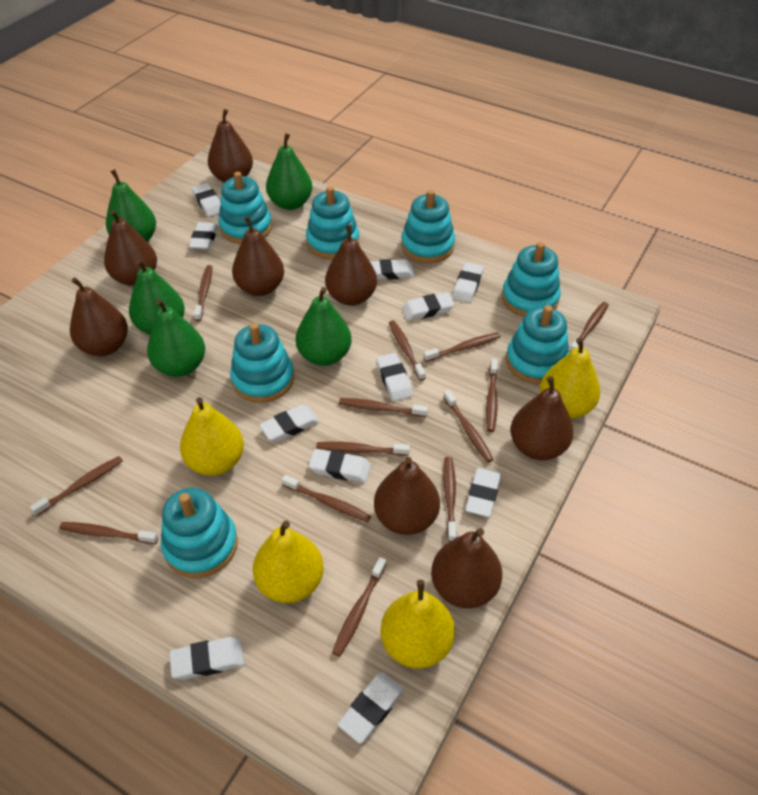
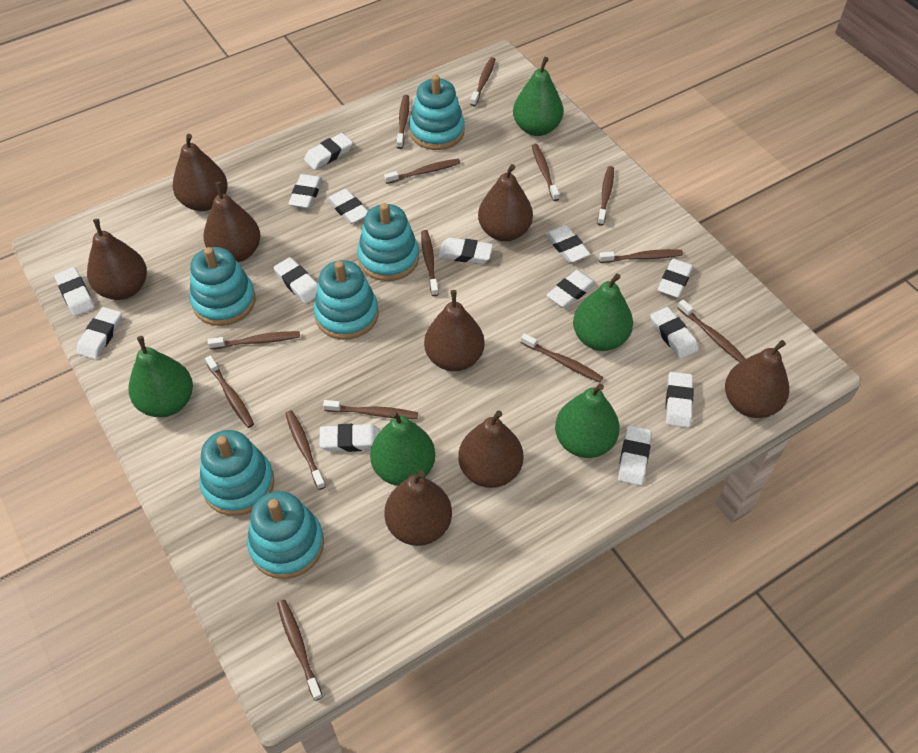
brown toothbrush: 13 -> 14
turquoise stacking toy: 7 -> 6
white eraser: 11 -> 14
yellow pear: 4 -> 0

